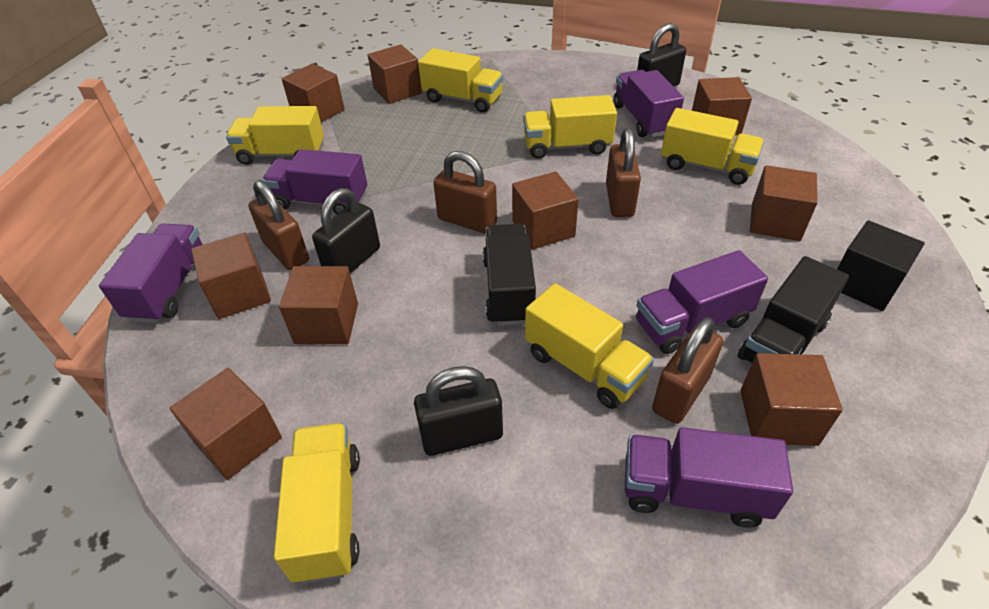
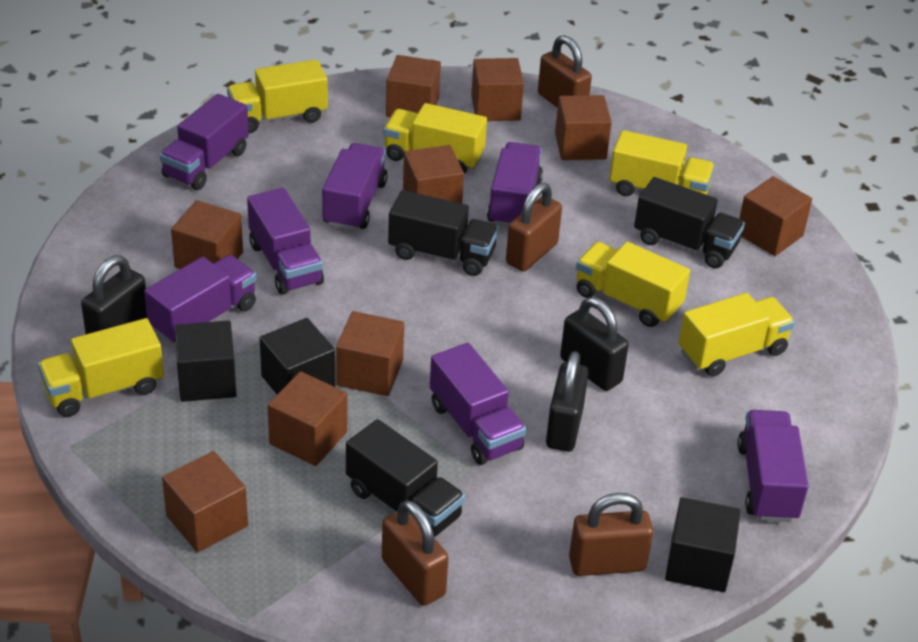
black cube: 1 -> 3
black truck: 2 -> 3
purple truck: 5 -> 7

